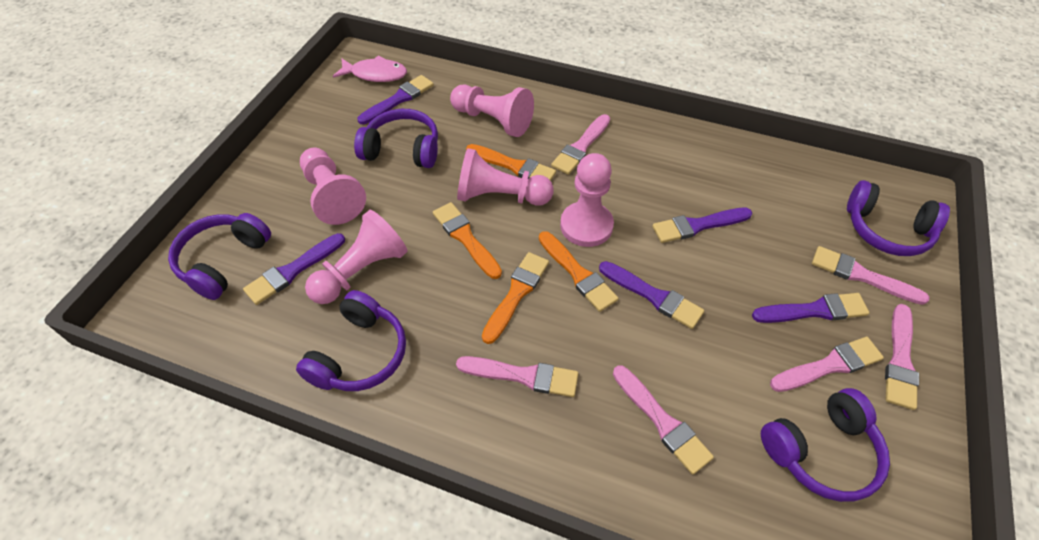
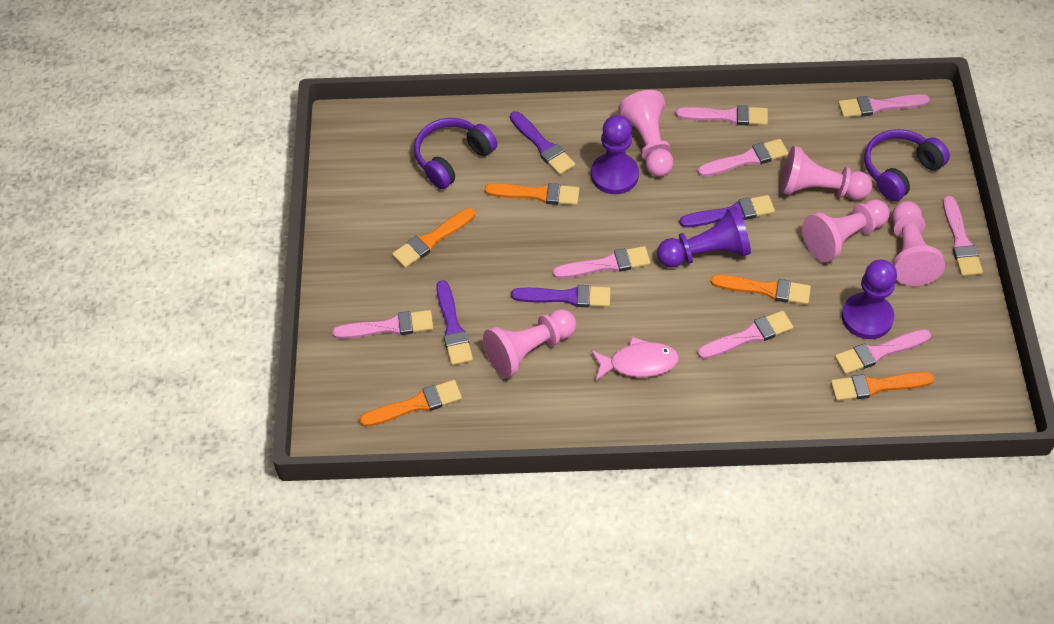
orange brush: 4 -> 5
pink brush: 6 -> 8
purple brush: 5 -> 4
purple headphones: 5 -> 2
purple pawn: 0 -> 3

